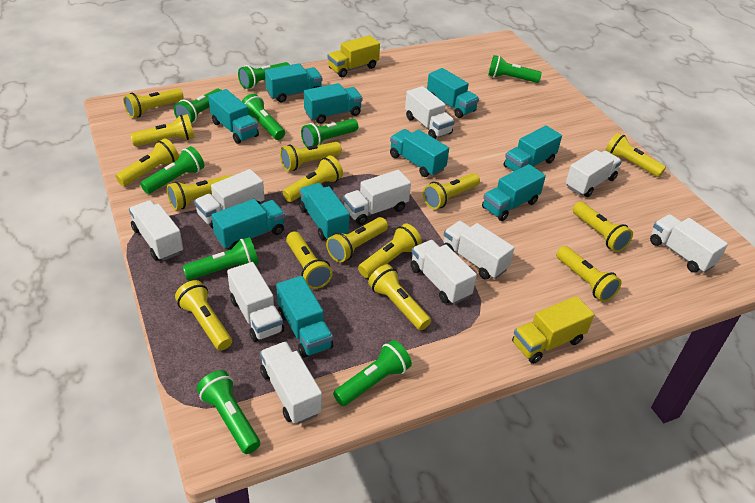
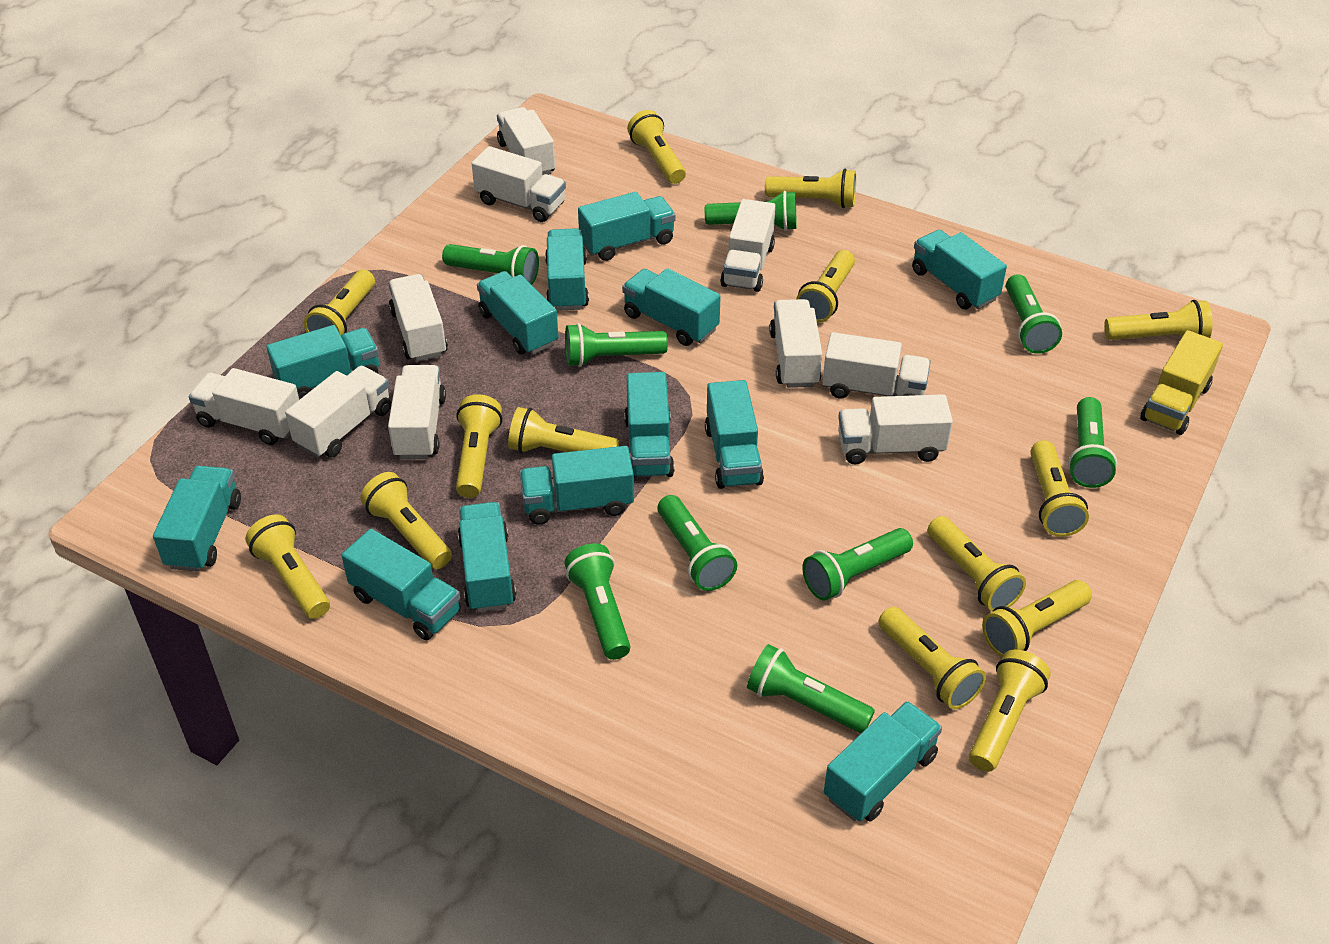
turquoise truck: 10 -> 13
yellow flashlight: 15 -> 14
yellow truck: 2 -> 1

